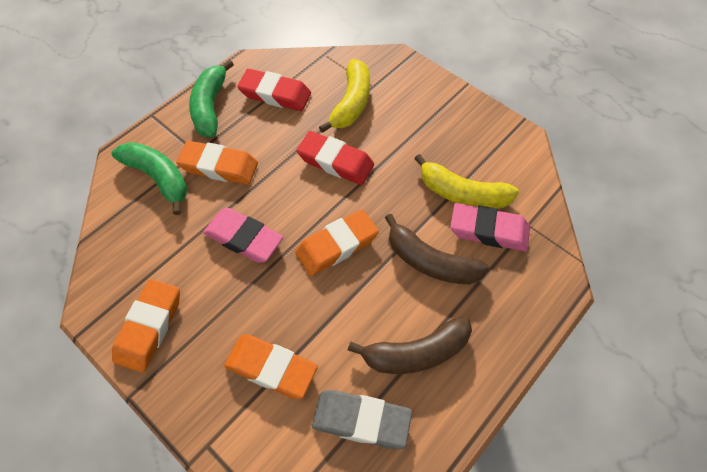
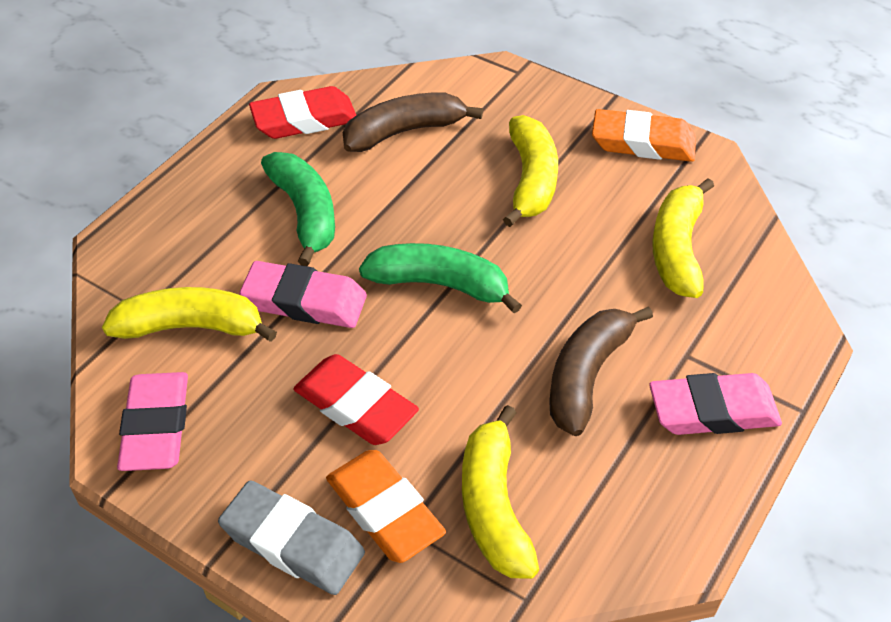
orange eraser: 4 -> 2
pink eraser: 2 -> 3
yellow banana: 2 -> 4

